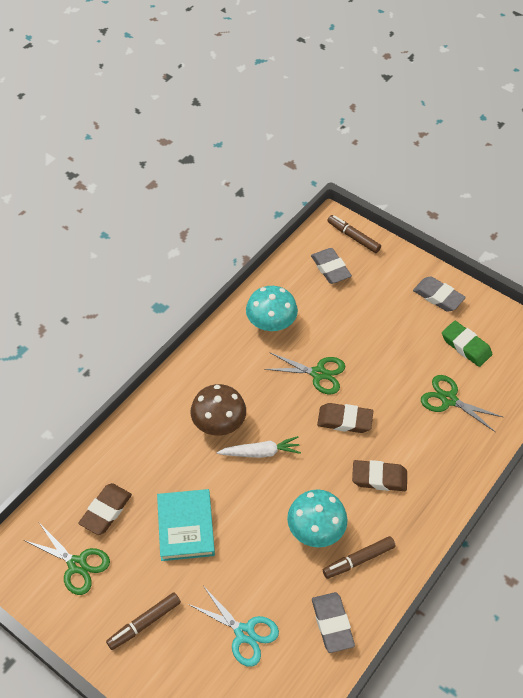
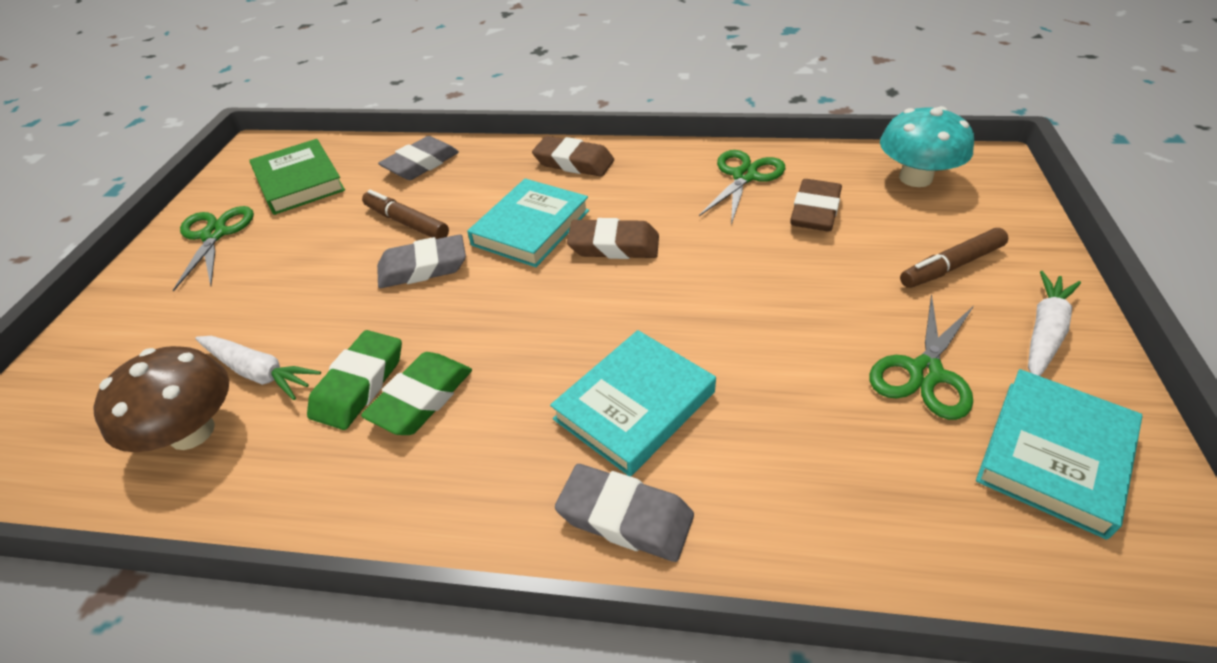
brown marker: 3 -> 2
green book: 0 -> 1
green eraser: 1 -> 2
turquoise book: 1 -> 3
turquoise mushroom: 2 -> 1
turquoise scissors: 1 -> 0
white carrot: 1 -> 2

